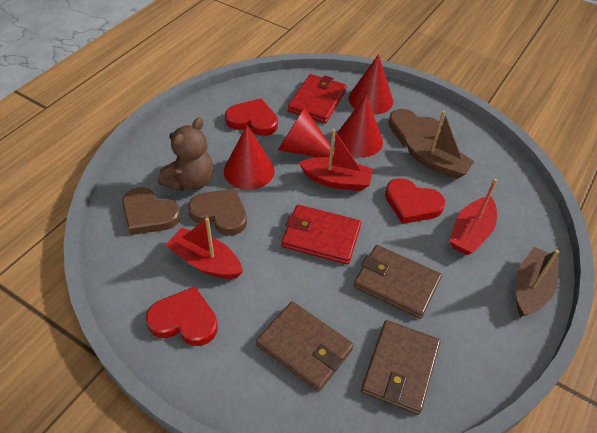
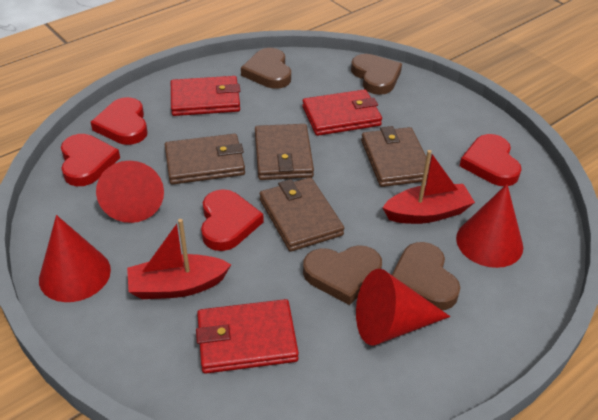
brown boat: 2 -> 0
brown heart: 3 -> 4
brown teddy bear: 1 -> 0
brown wallet: 3 -> 4
red boat: 3 -> 2
red heart: 3 -> 4
red wallet: 2 -> 3

